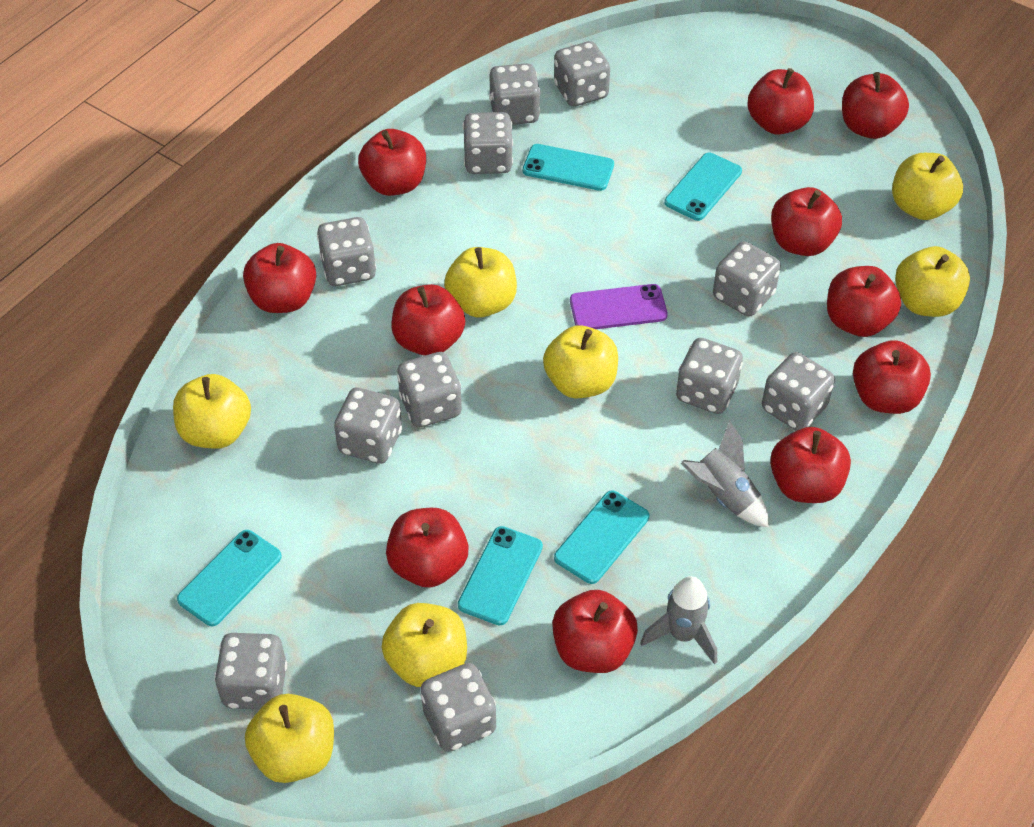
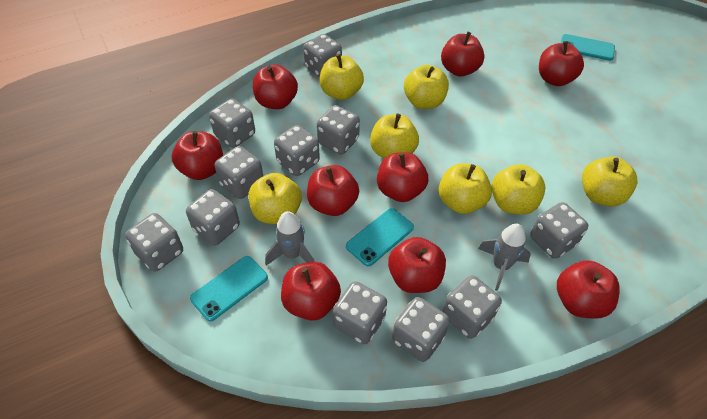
purple phone: 1 -> 0
red apple: 11 -> 9
turquoise phone: 5 -> 3

